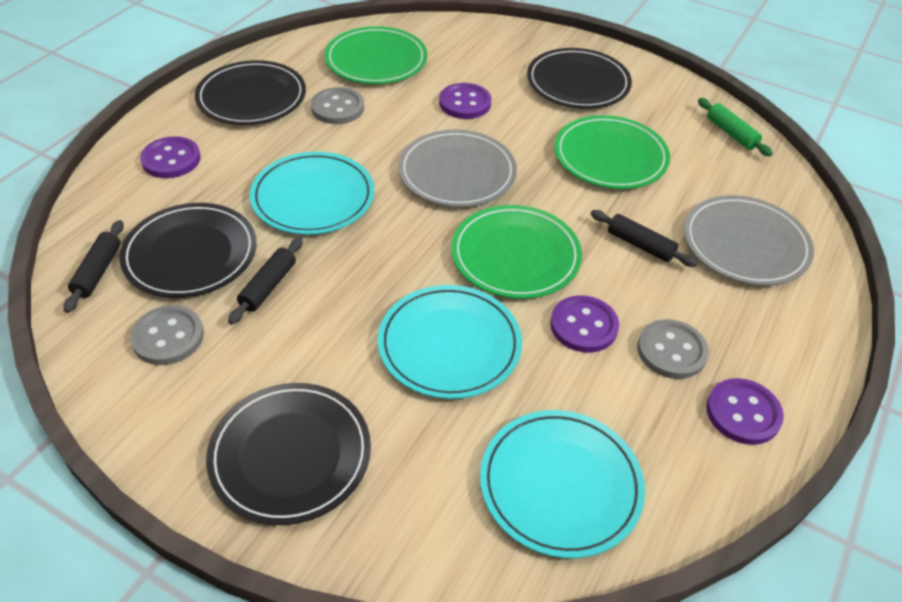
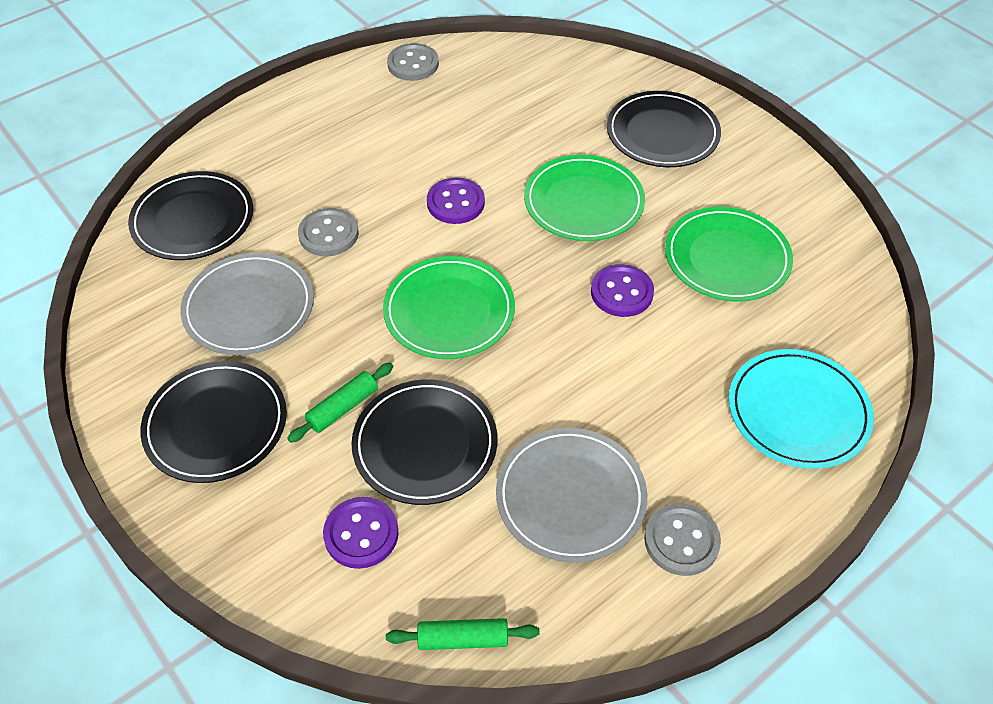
black rolling pin: 3 -> 0
green rolling pin: 1 -> 2
purple button: 4 -> 3
turquoise plate: 3 -> 1

